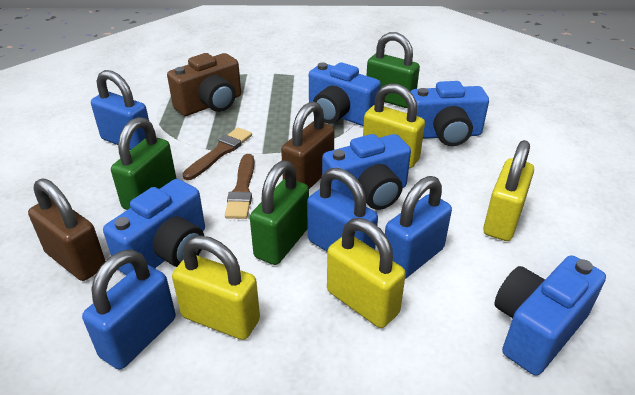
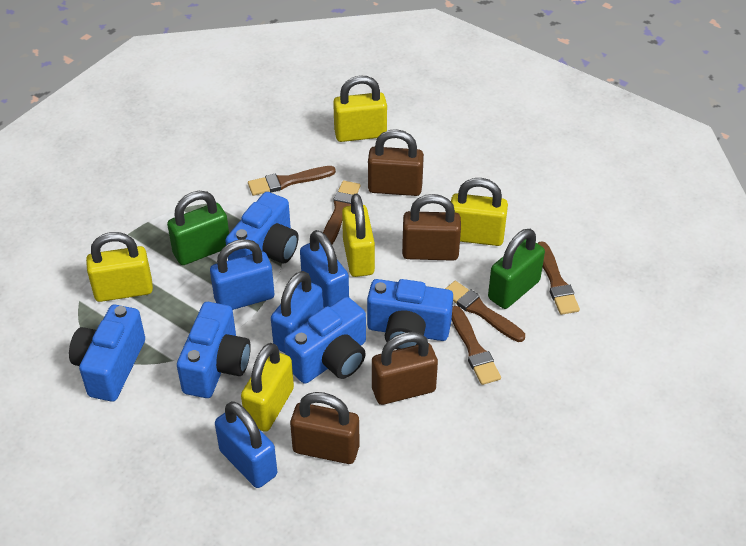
brown brush: 2 -> 5
brown camera: 1 -> 0
brown padlock: 2 -> 4
green padlock: 3 -> 2
yellow padlock: 4 -> 5

